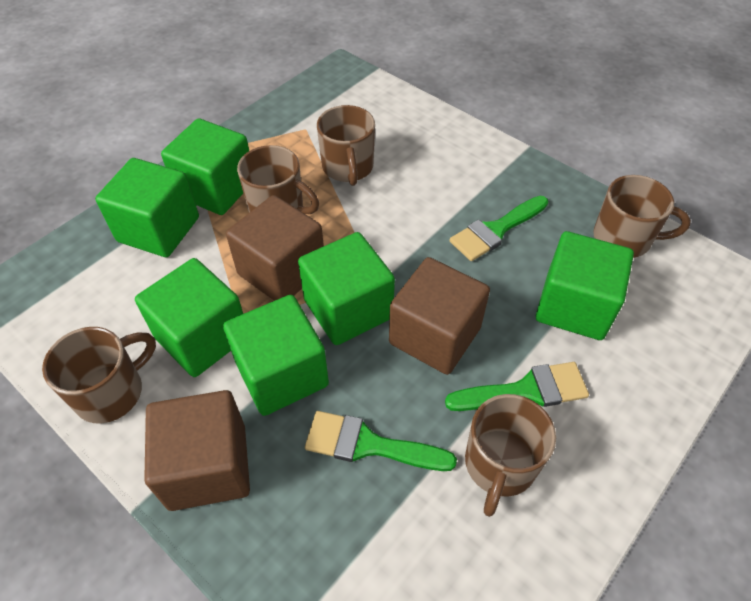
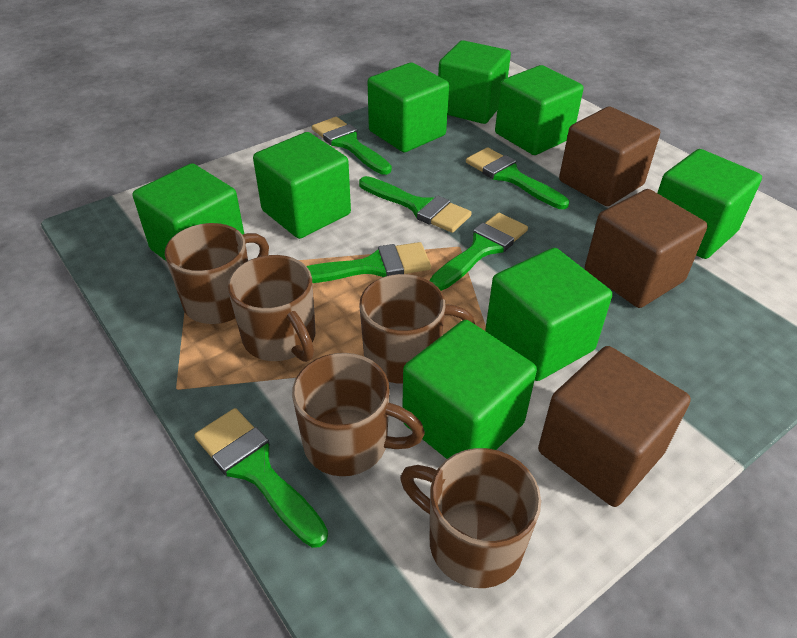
green brush: 3 -> 6
green cube: 6 -> 8

